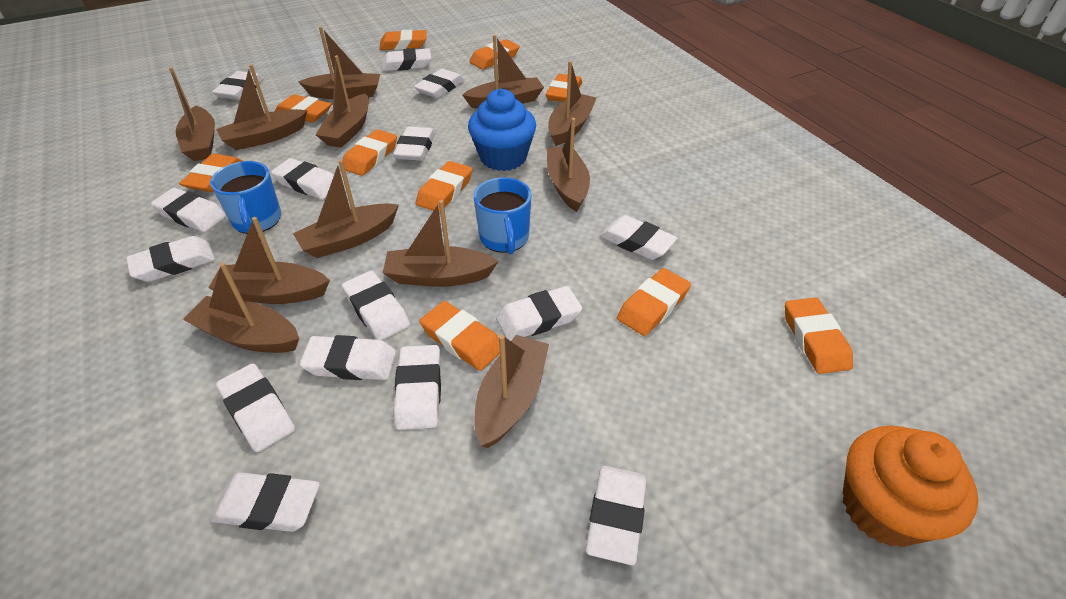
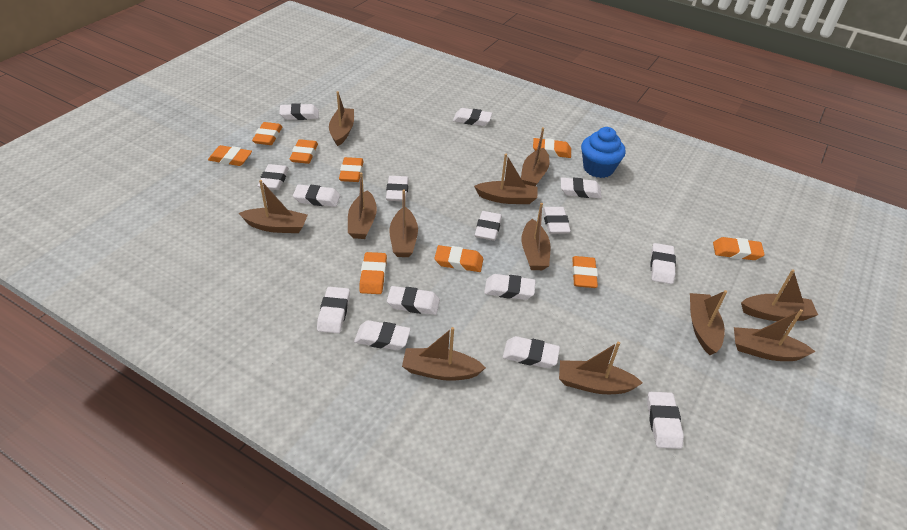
blue mug: 2 -> 0
orange cupcake: 1 -> 0
orange eraser: 10 -> 9

